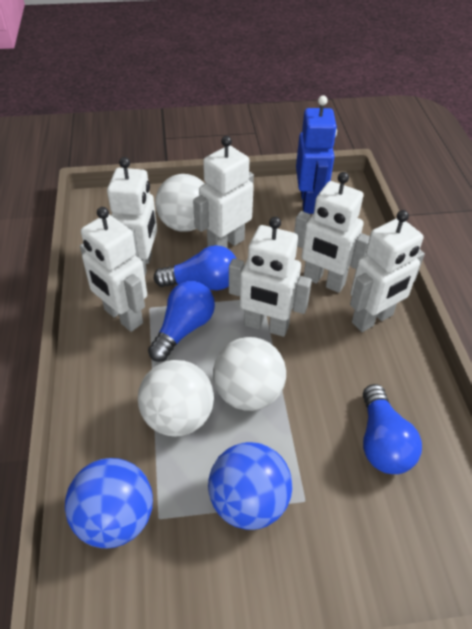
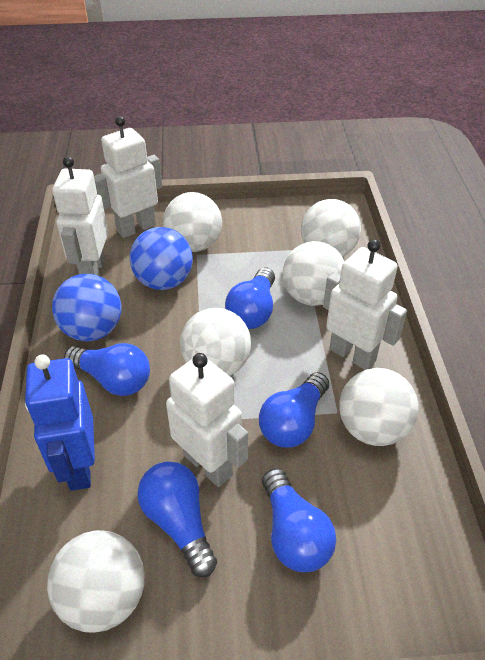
blue light bulb: 3 -> 5
white ball: 3 -> 6
white robot: 6 -> 4

